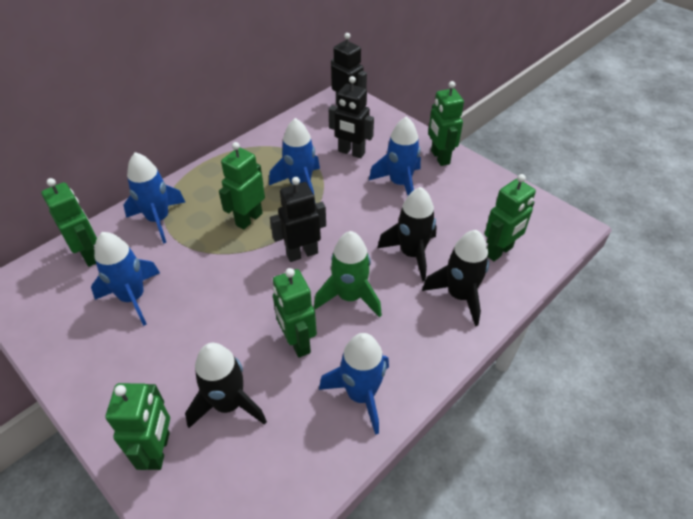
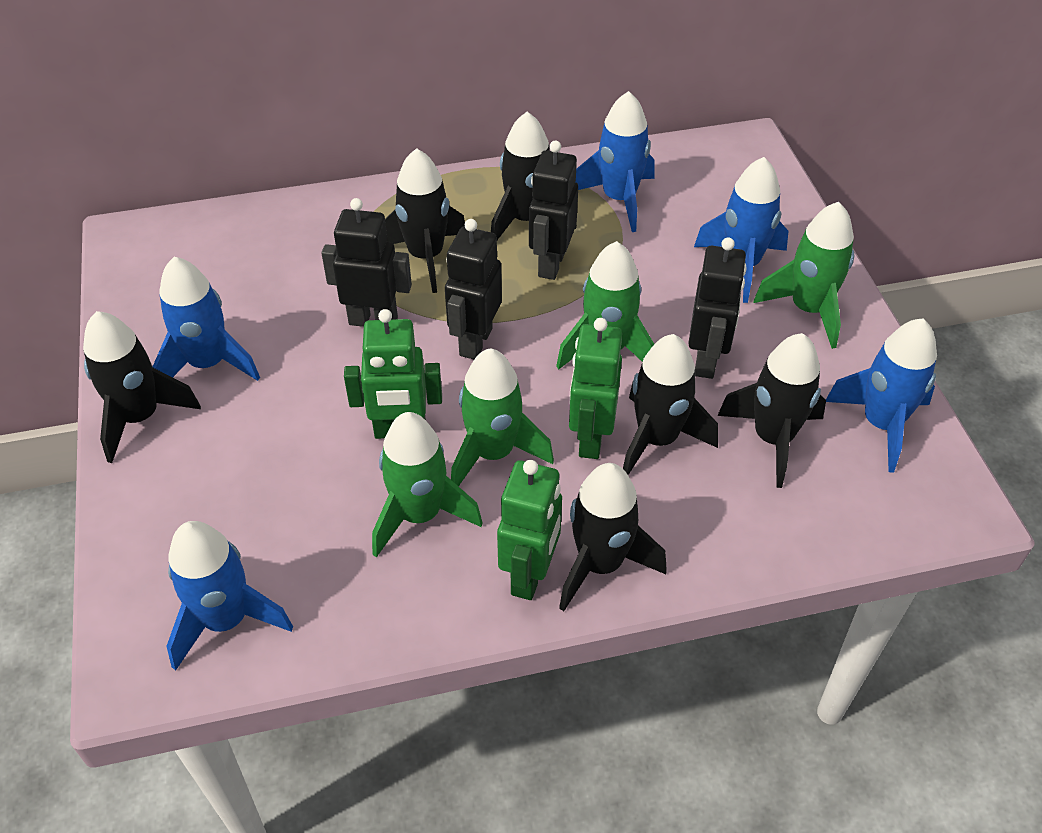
black robot: 3 -> 4
black rocket: 3 -> 6
green robot: 6 -> 3
green rocket: 1 -> 4

